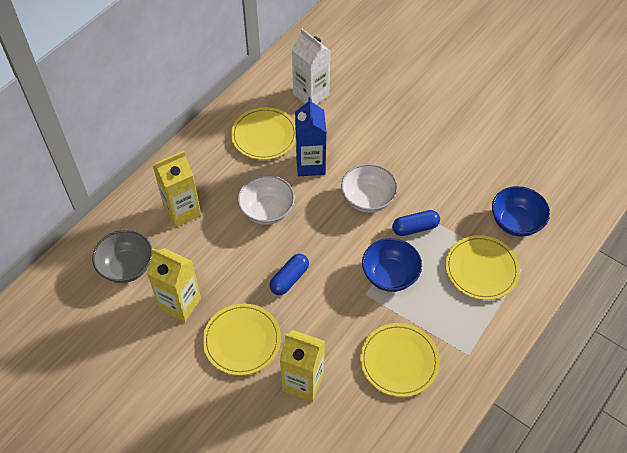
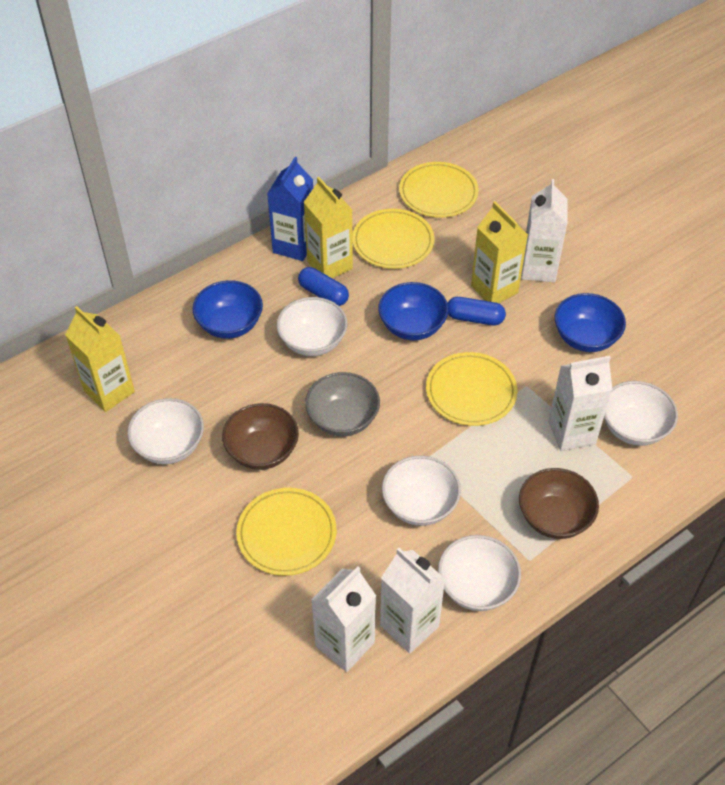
blue bowl: 2 -> 3
brown bowl: 0 -> 2
white bowl: 2 -> 5
white carton: 1 -> 4

